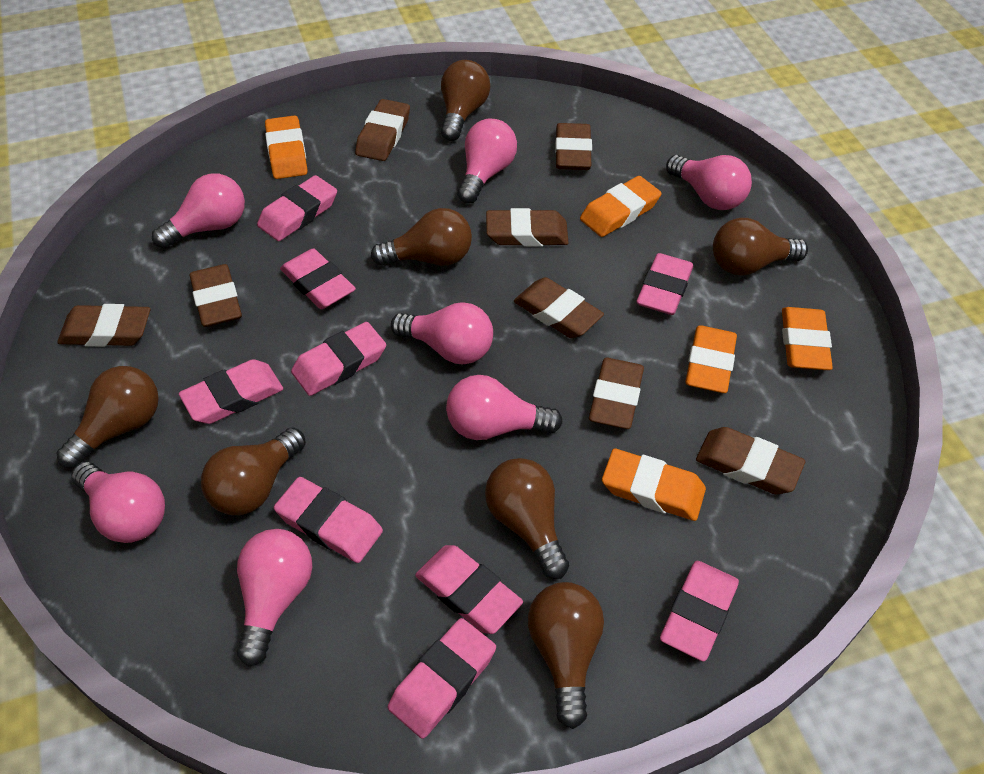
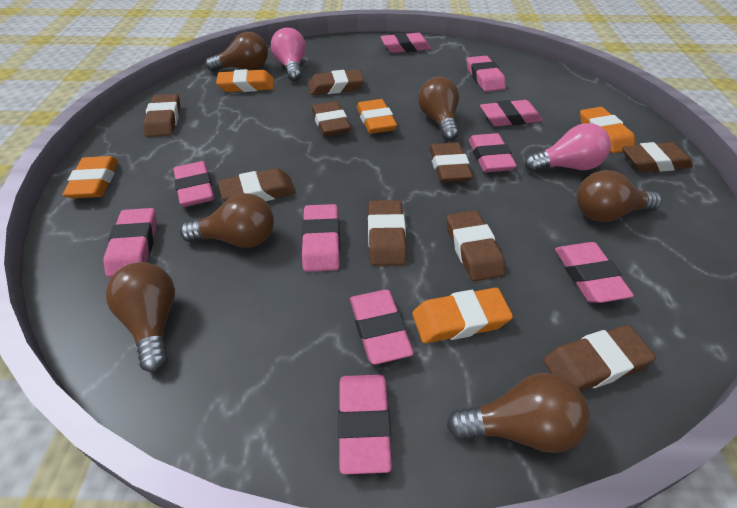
brown eraser: 8 -> 9
brown light bulb: 7 -> 6
pink eraser: 9 -> 10
pink light bulb: 7 -> 2

